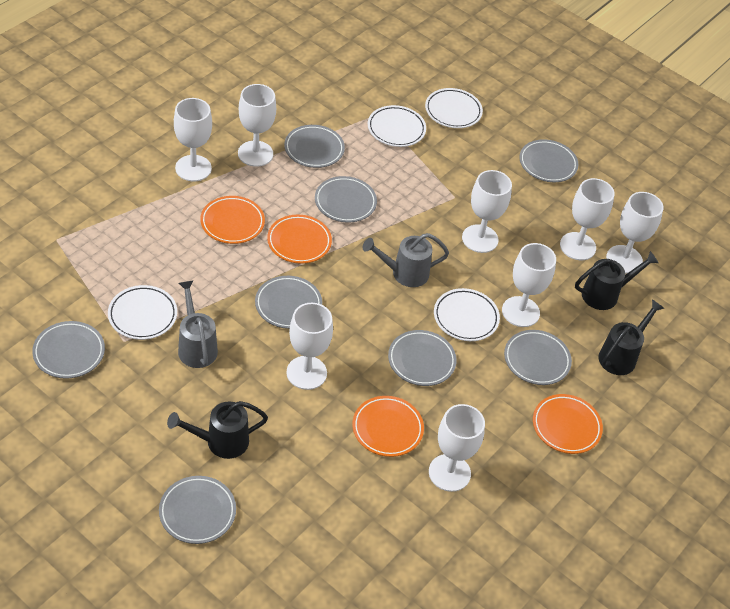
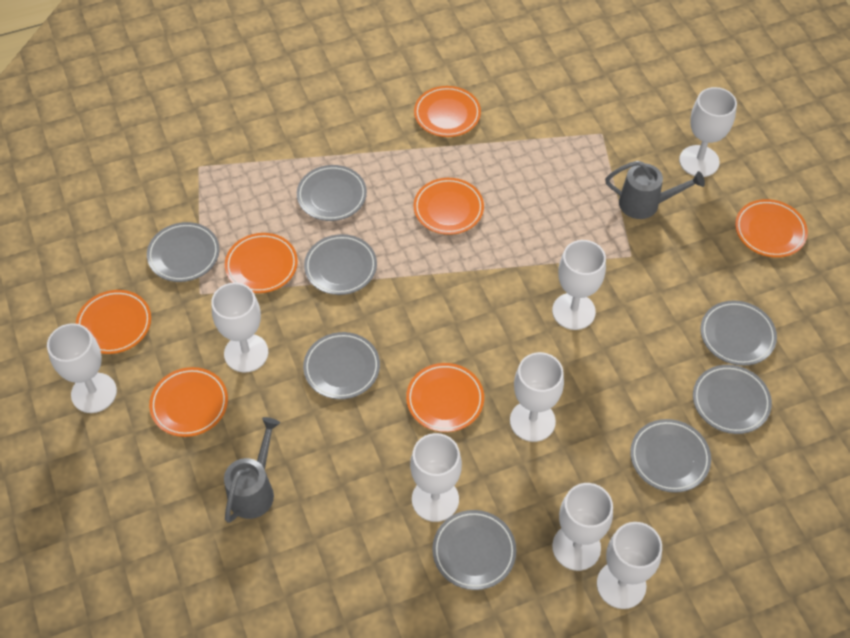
black watering can: 3 -> 0
orange plate: 4 -> 7
white plate: 4 -> 0

